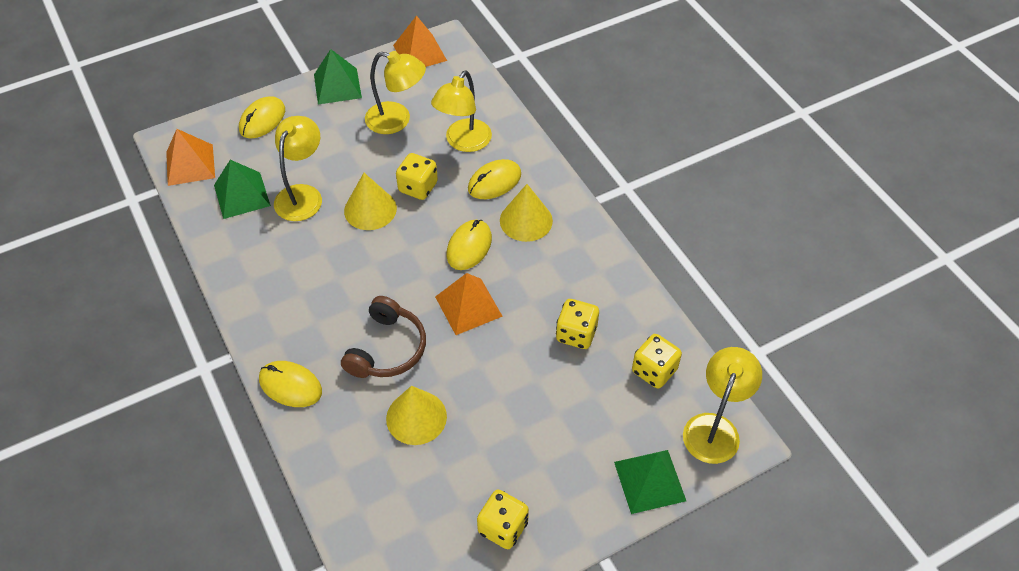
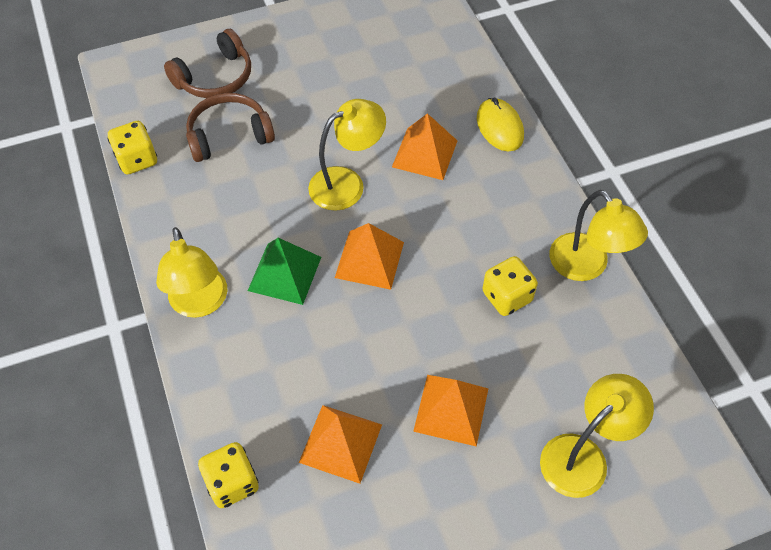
brown headphones: 1 -> 2
green pyramid: 3 -> 1
orange pyramid: 3 -> 4
yellow cone: 3 -> 0
yellow dice: 4 -> 3
yellow mouse: 4 -> 1

